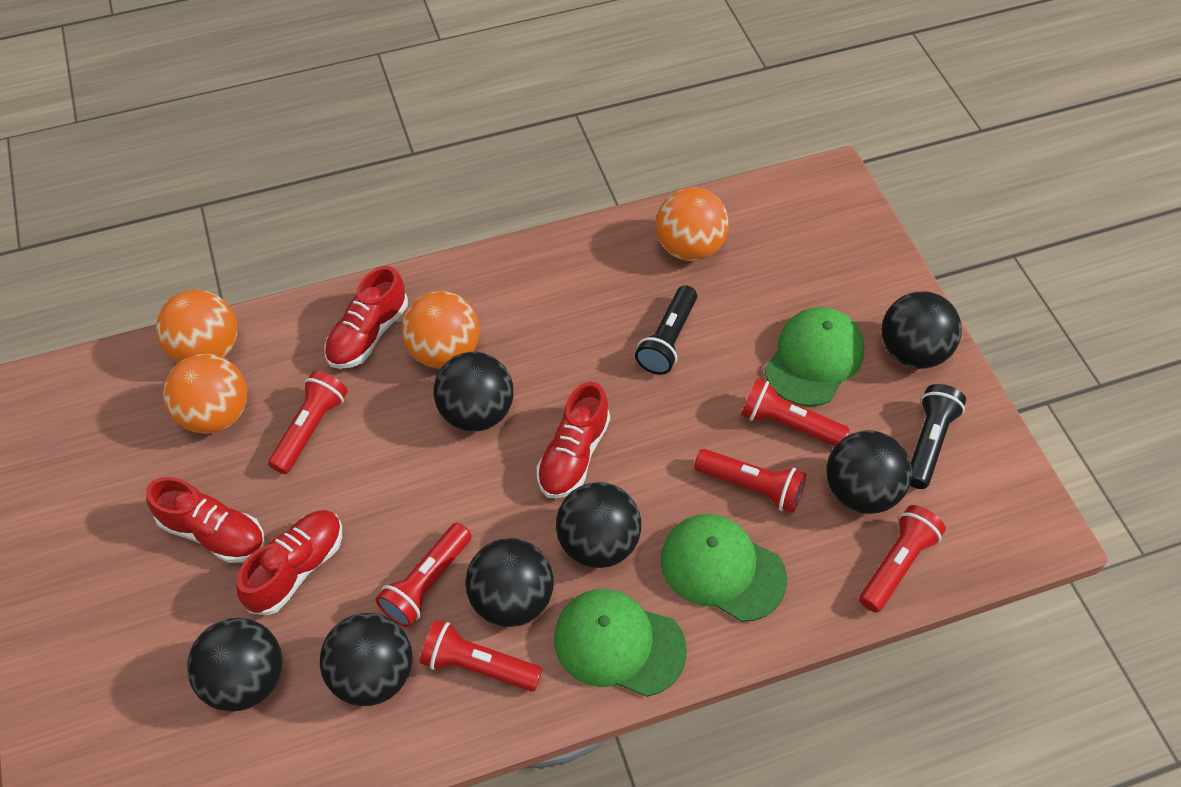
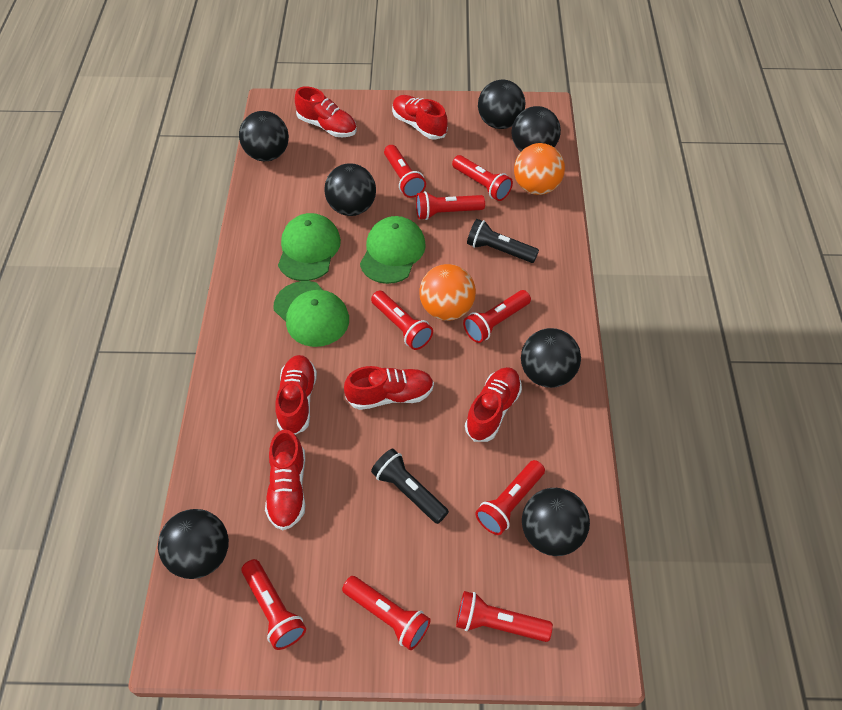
orange ball: 4 -> 2
red flashlight: 6 -> 9
red shoe: 4 -> 6

